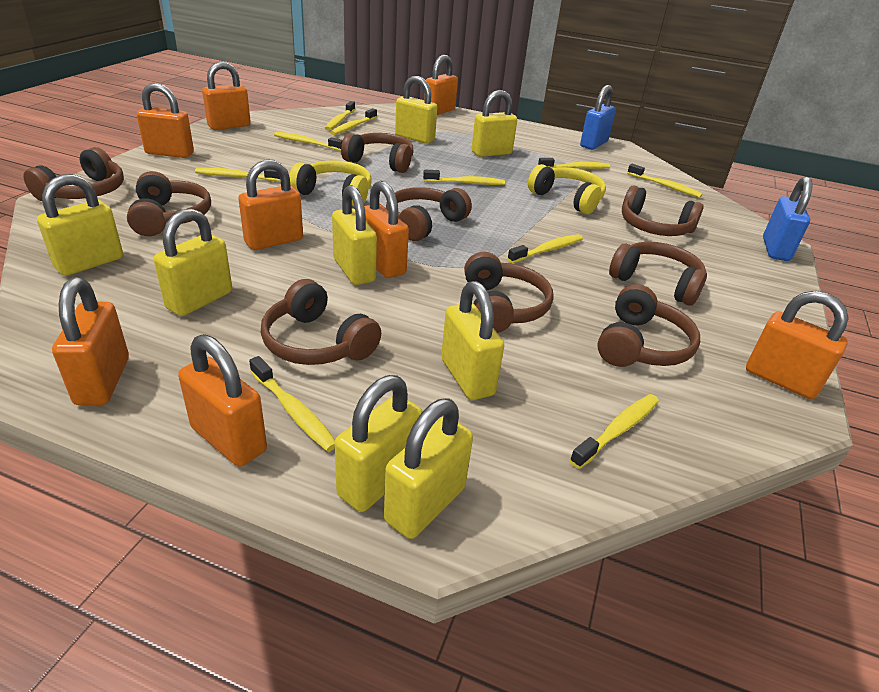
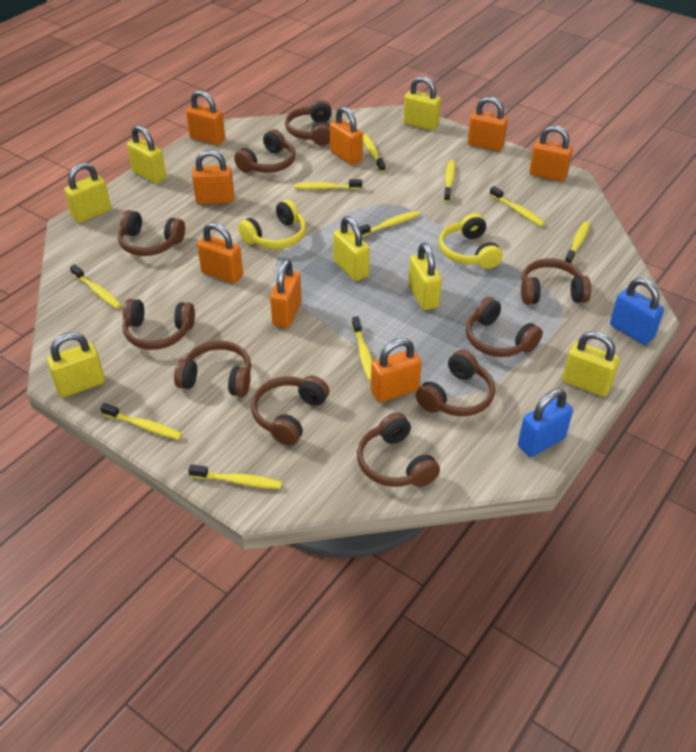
brown headphones: 9 -> 10
yellow padlock: 8 -> 7

